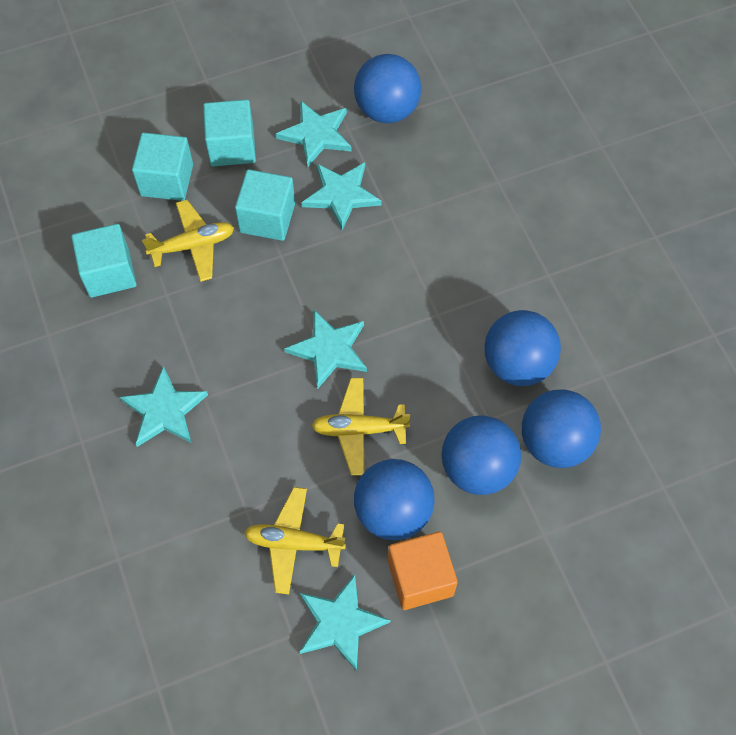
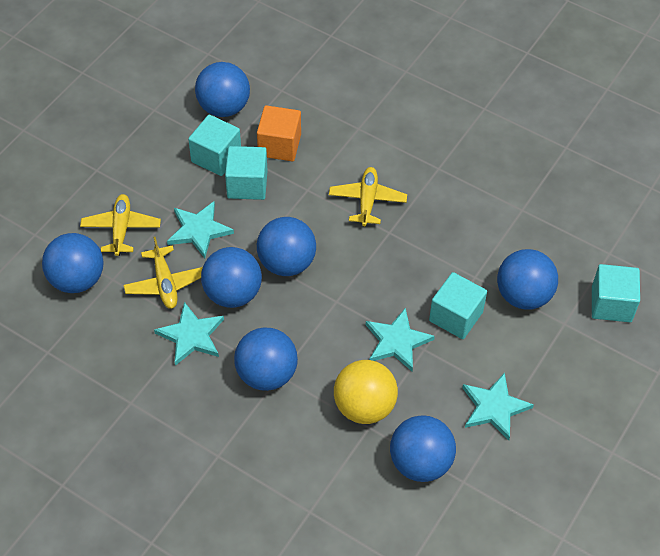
blue ball: 5 -> 7
turquoise star: 5 -> 4
yellow ball: 0 -> 1

